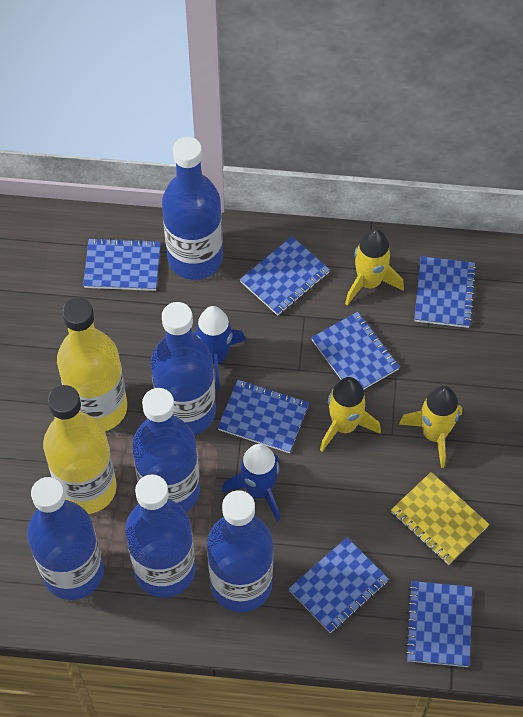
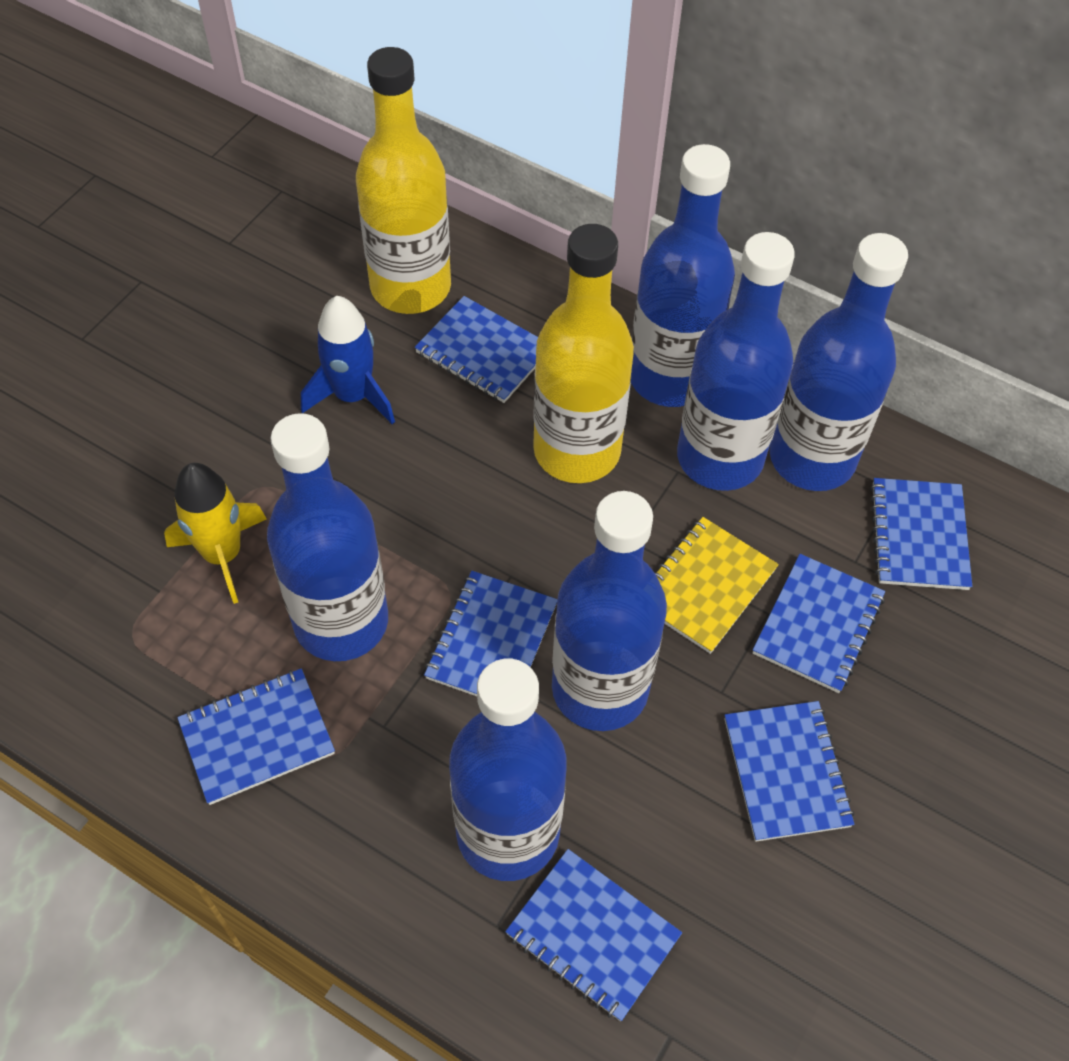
blue rocket: 2 -> 1
yellow rocket: 3 -> 1

